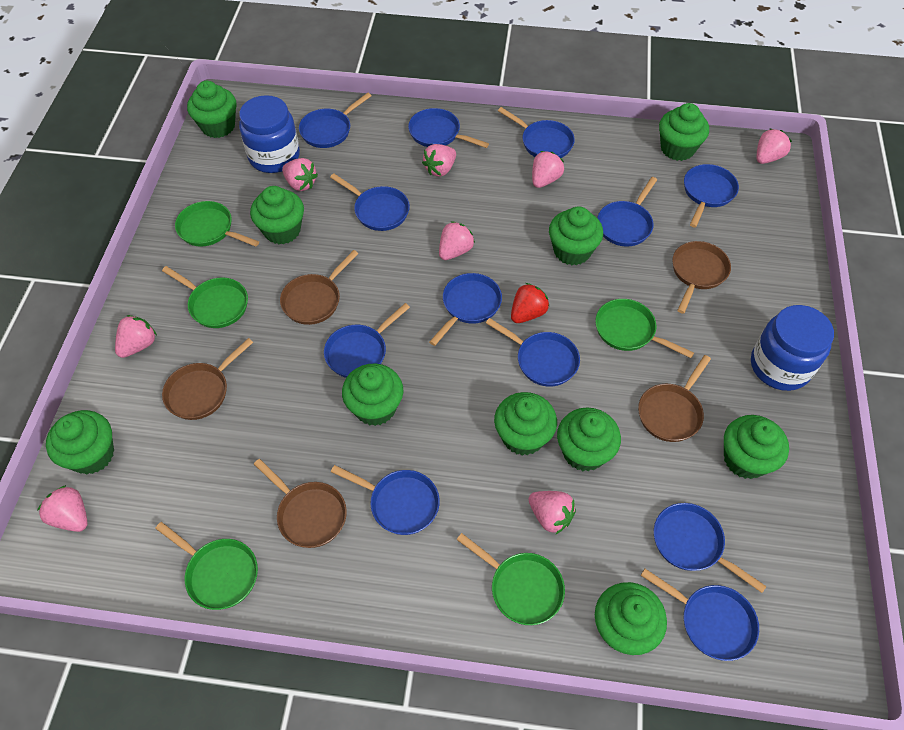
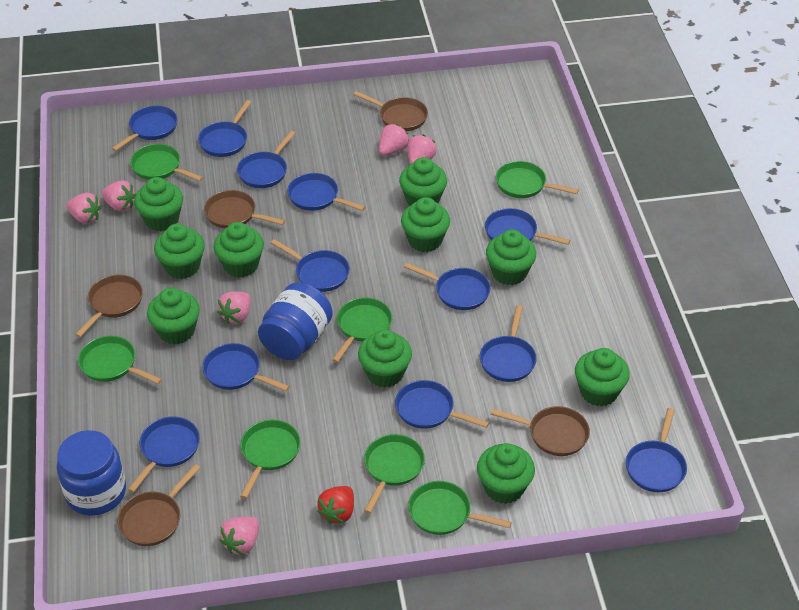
green pan: 5 -> 7
pink strawberry: 8 -> 6

